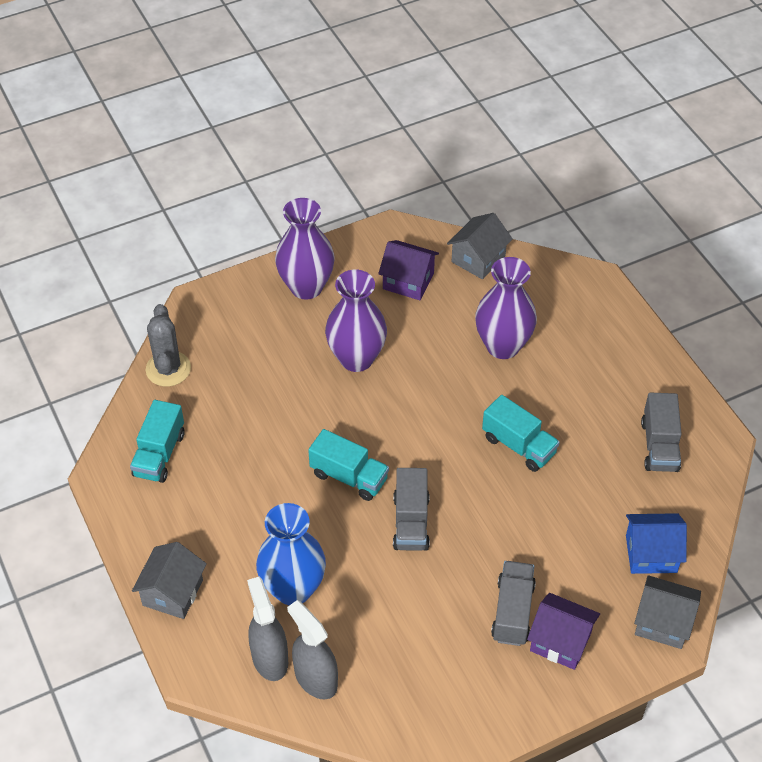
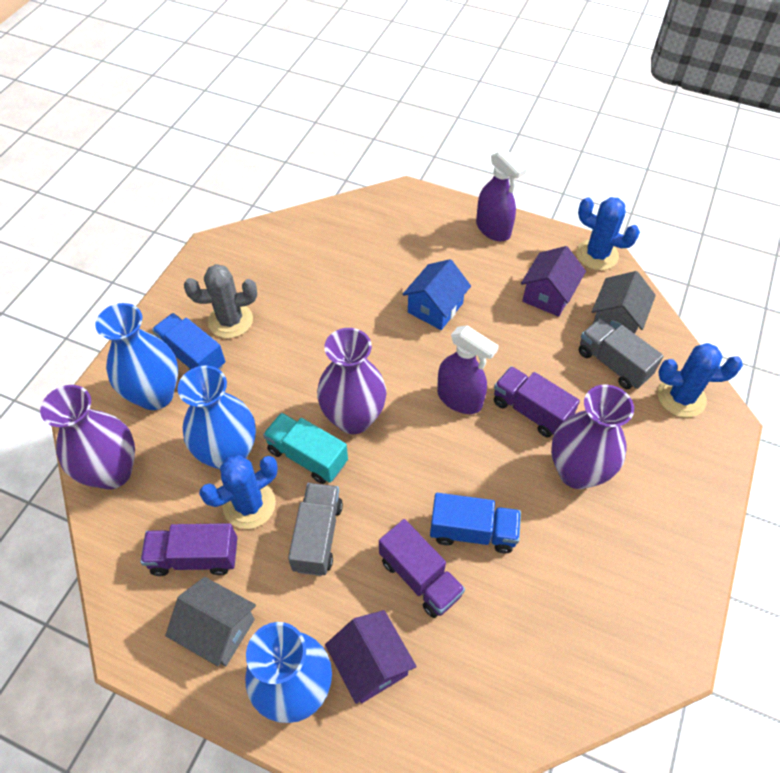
blue cactus: 0 -> 3
blue truck: 0 -> 2
blue vase: 1 -> 3
grey house: 3 -> 2
grey spray bottle: 2 -> 0
grey truck: 3 -> 2
purple spray bottle: 0 -> 2
purple truck: 0 -> 3
turquoise truck: 3 -> 1

